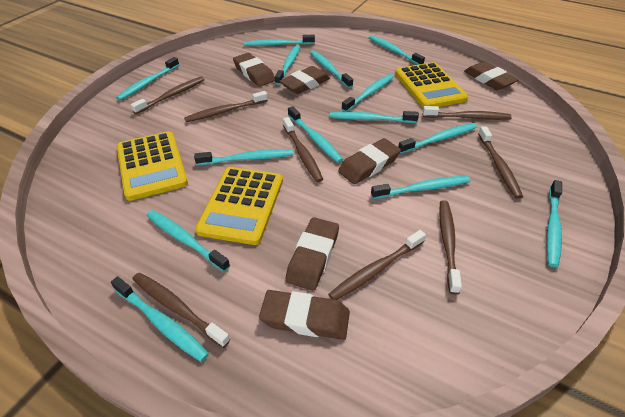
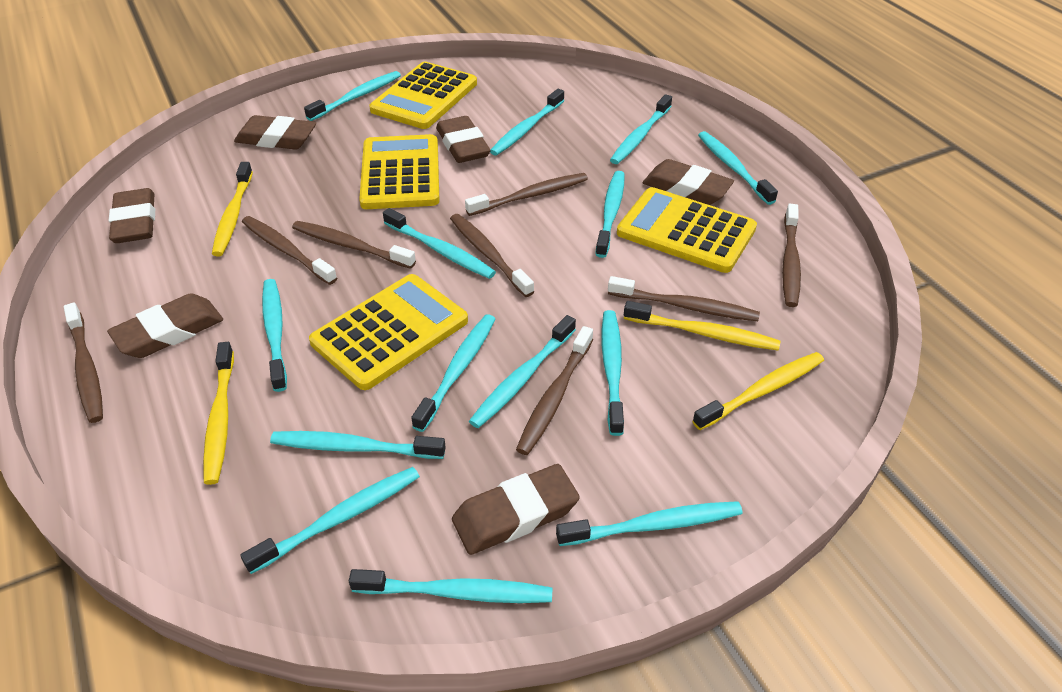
yellow calculator: 3 -> 4
yellow toothbrush: 0 -> 4

